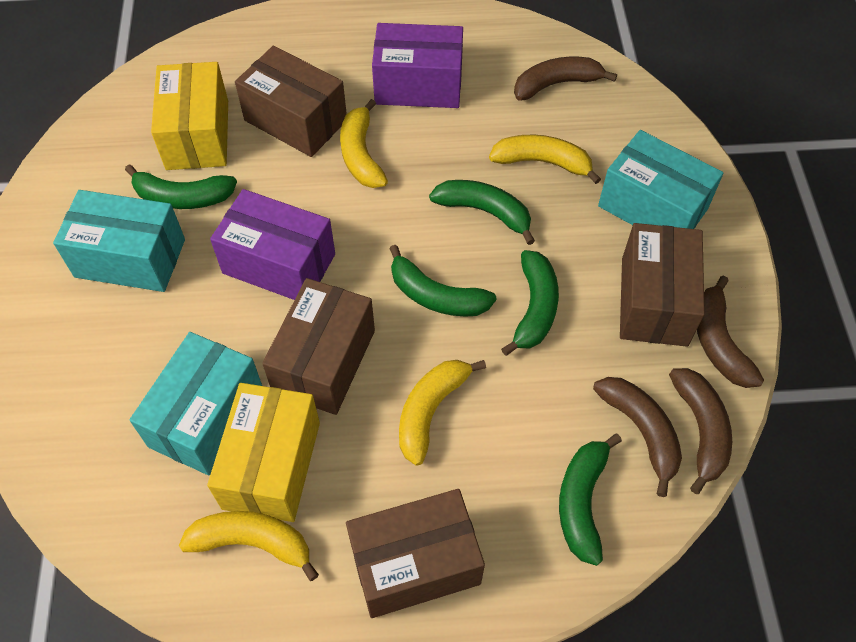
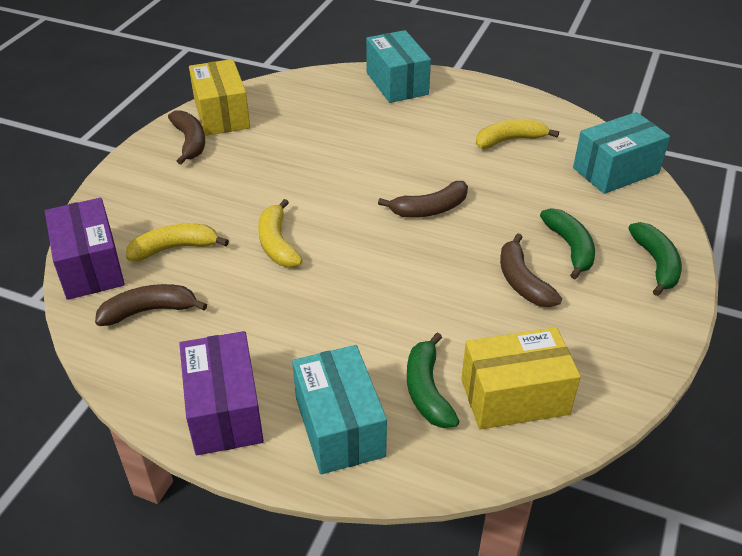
brown box: 4 -> 0
green banana: 5 -> 3
yellow banana: 4 -> 3

